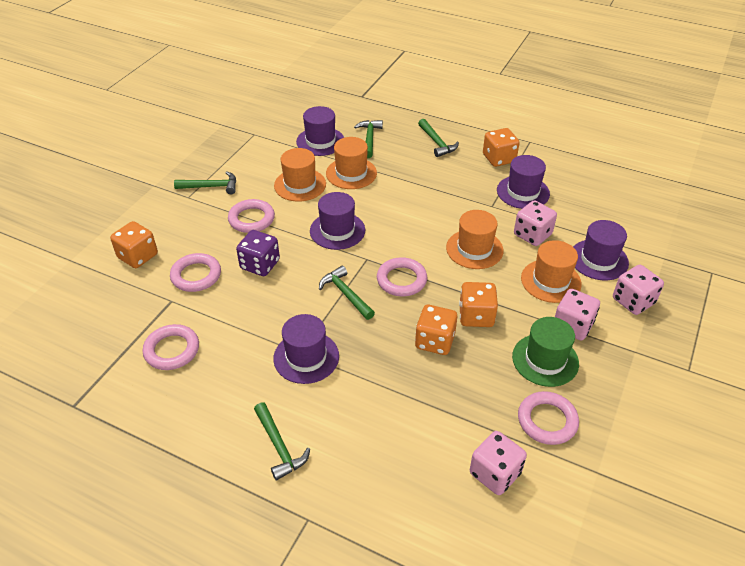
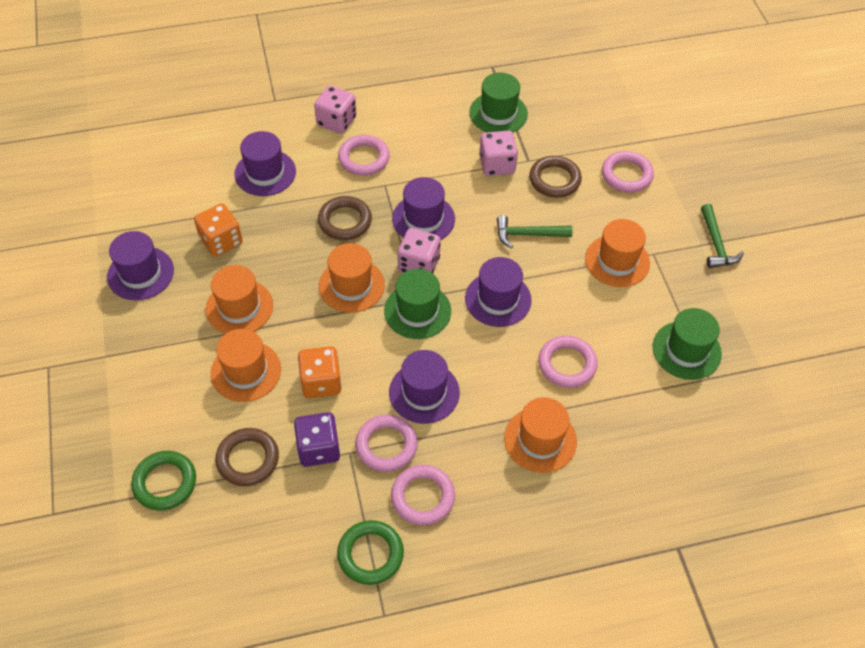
brown ring: 0 -> 3
green hammer: 5 -> 2
green hat: 1 -> 3
green ring: 0 -> 2
orange dice: 4 -> 2
orange hat: 4 -> 5
pink dice: 4 -> 3

